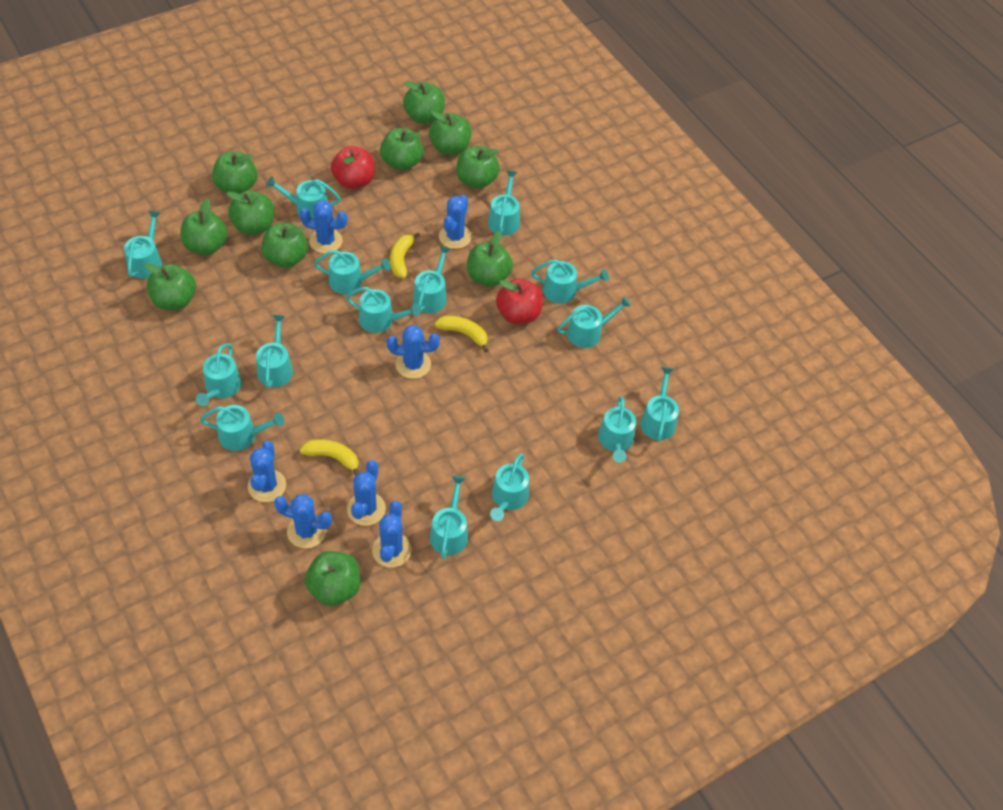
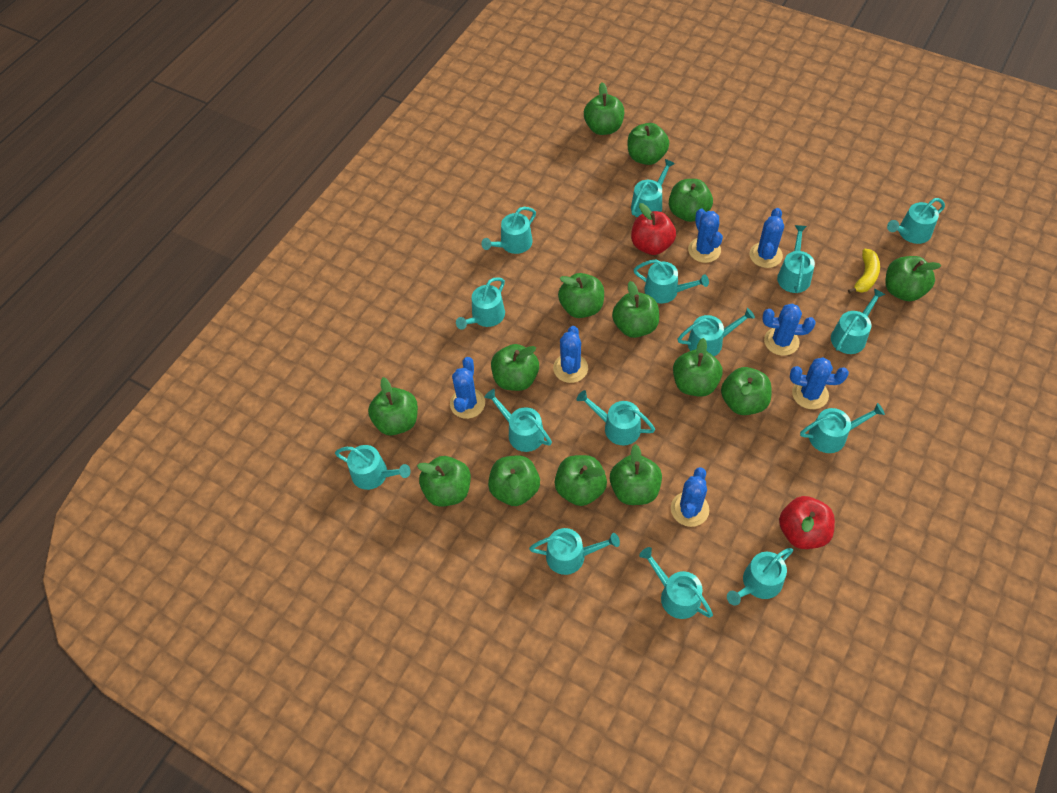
green apple: 11 -> 14
yellow banana: 3 -> 1

